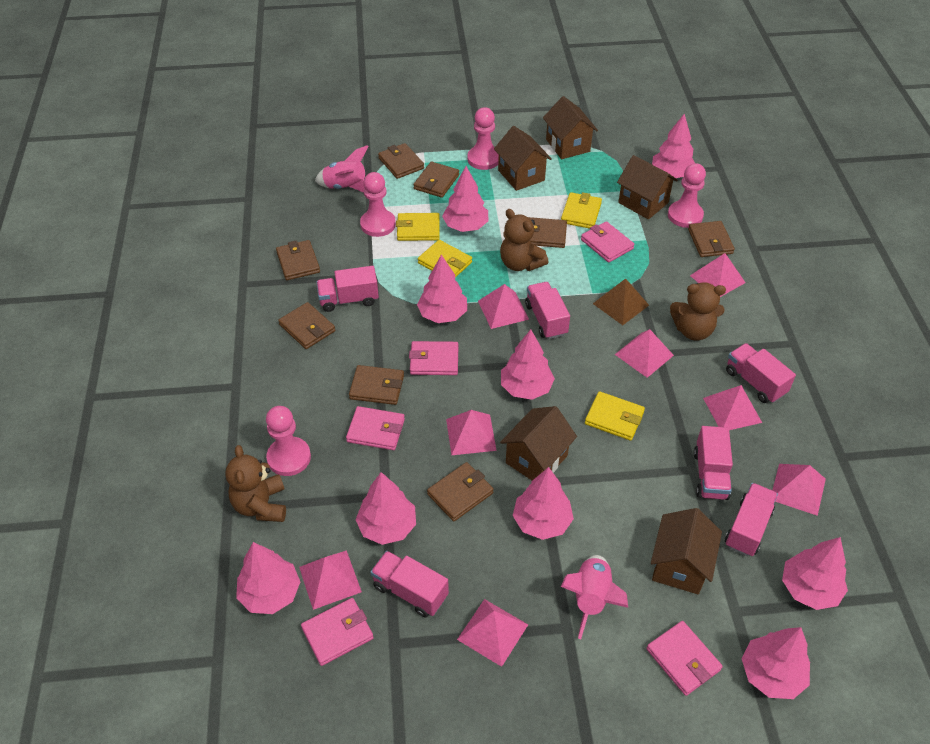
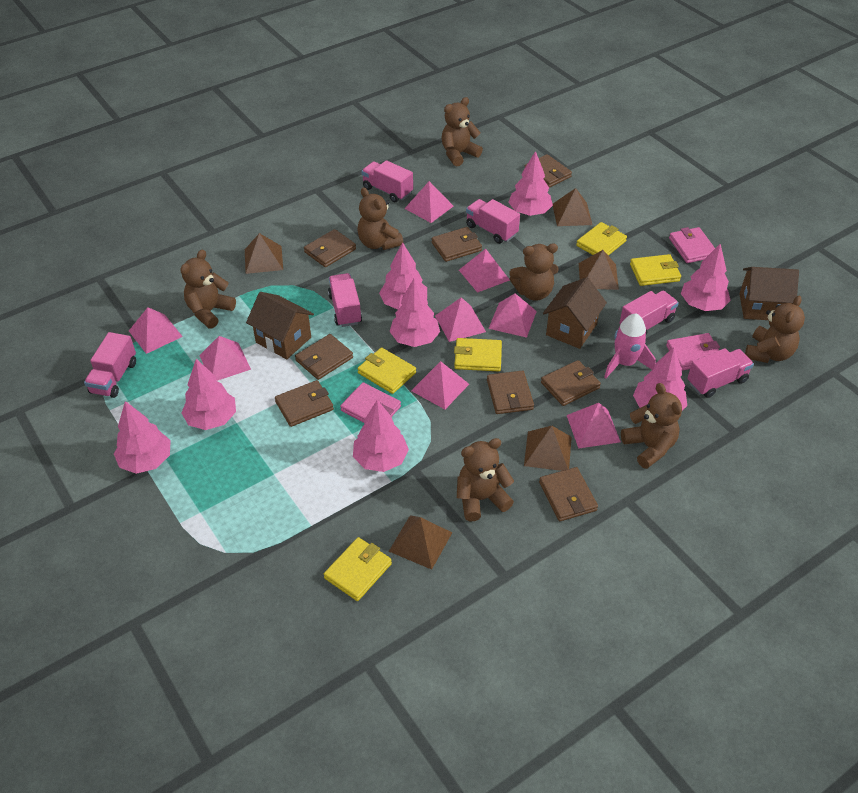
brown house: 5 -> 3
brown pyramid: 1 -> 5
brown teddy bear: 3 -> 7
pink pawn: 4 -> 0
pink rocket: 2 -> 1
pink tree: 9 -> 8
pink wallet: 5 -> 3
yellow wallet: 4 -> 5

